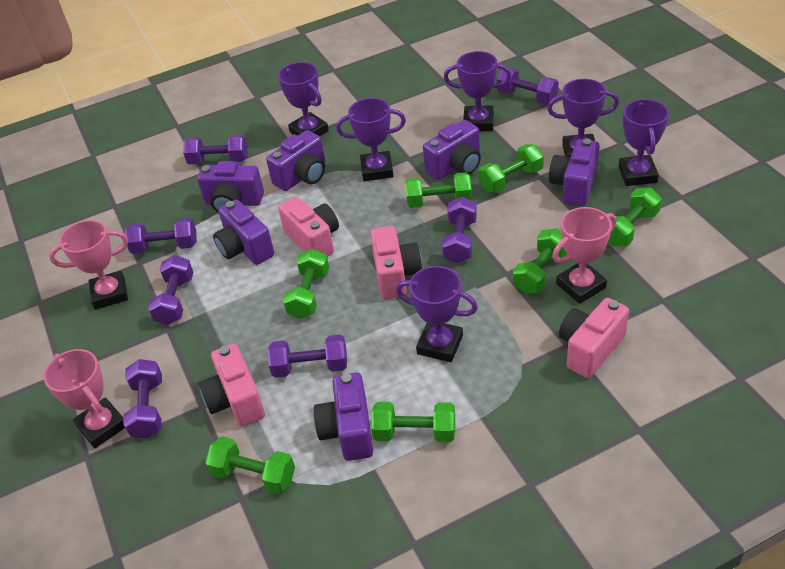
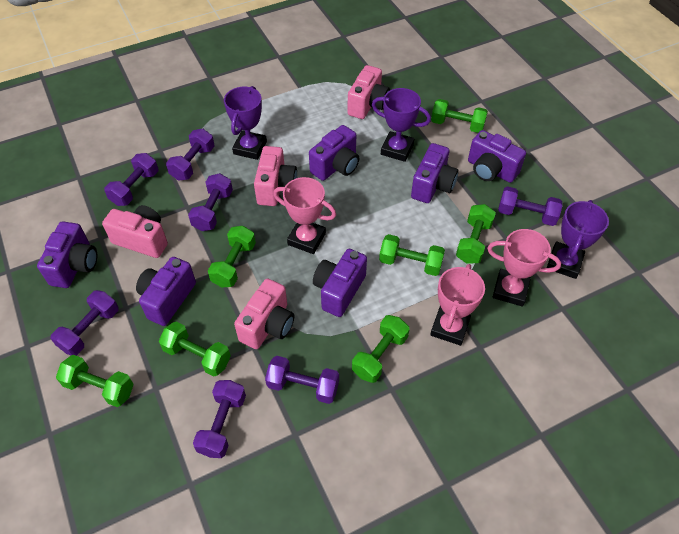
purple trophy: 6 -> 3

